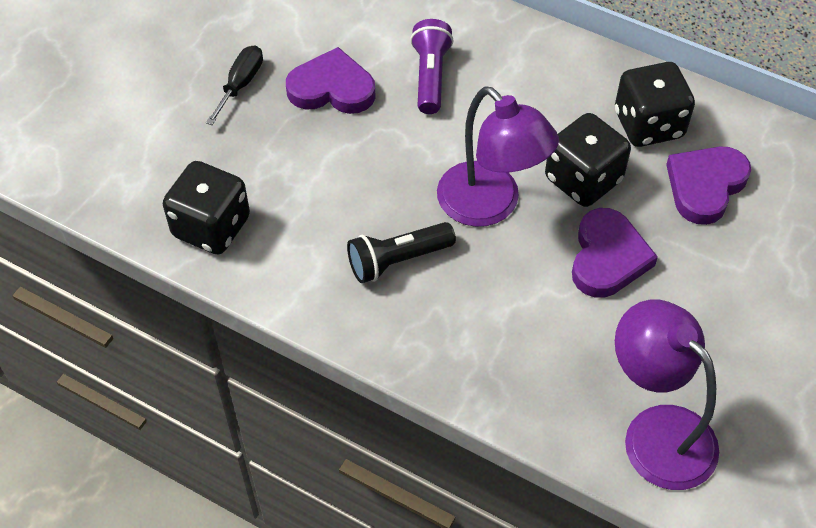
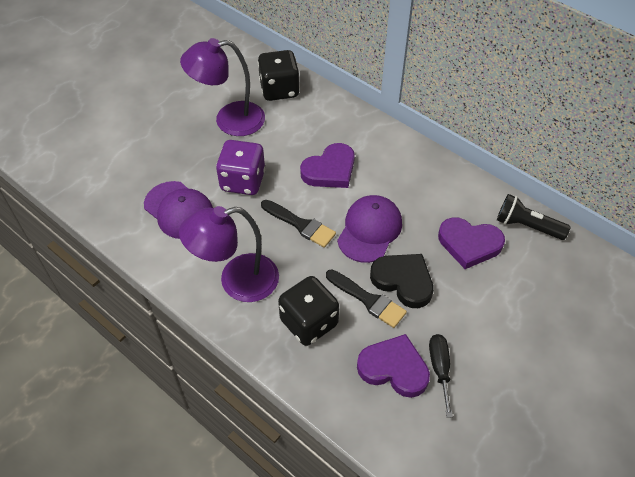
black brush: 0 -> 2
black dice: 3 -> 2
black heart: 0 -> 1
purple cap: 0 -> 2
purple dice: 0 -> 1
purple flashlight: 1 -> 0

